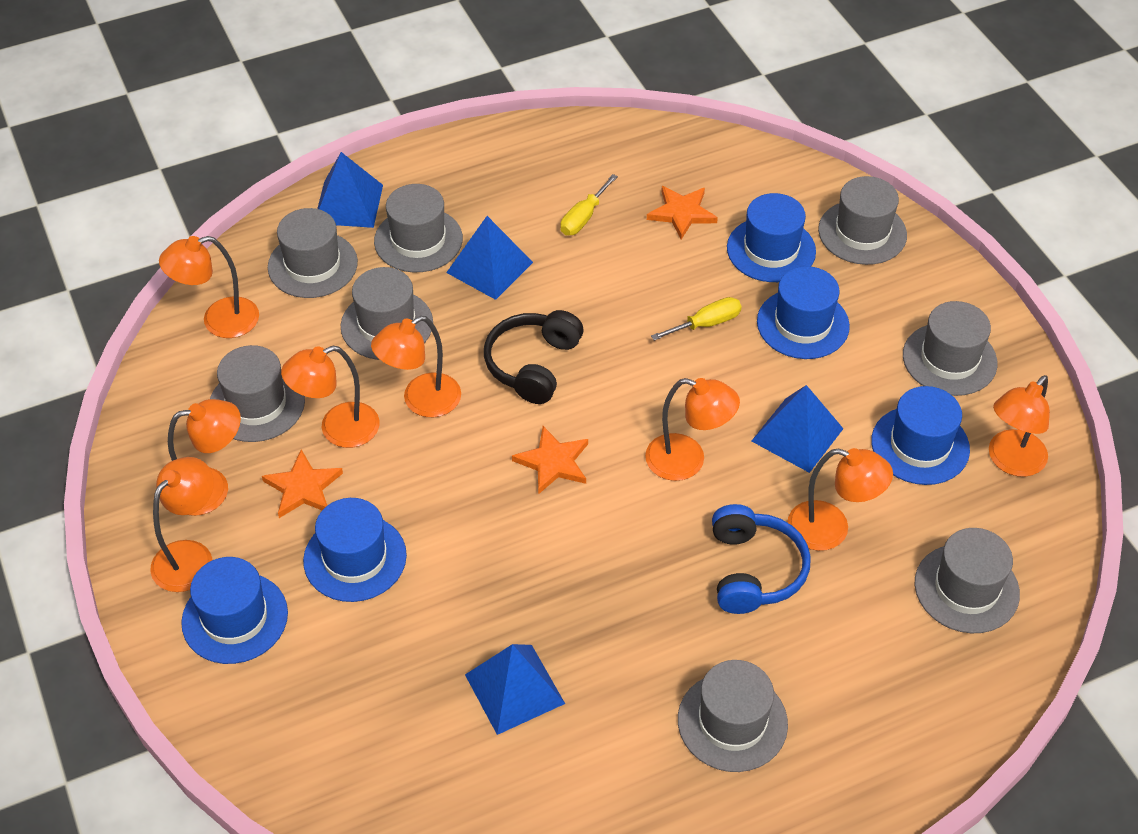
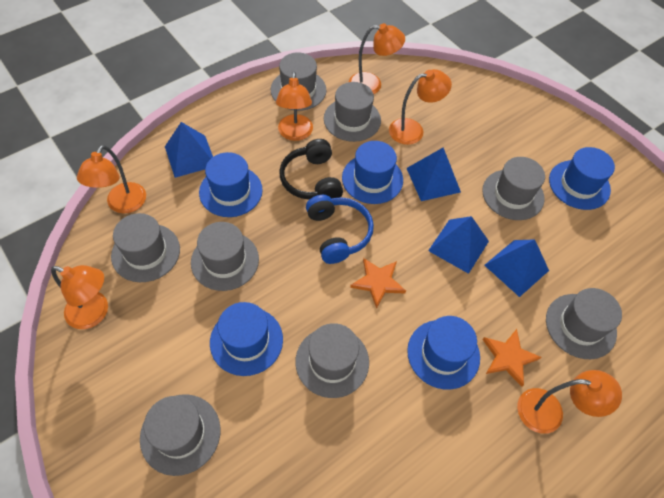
orange lamp: 8 -> 6
orange star: 3 -> 2
yellow screwdriver: 2 -> 0

